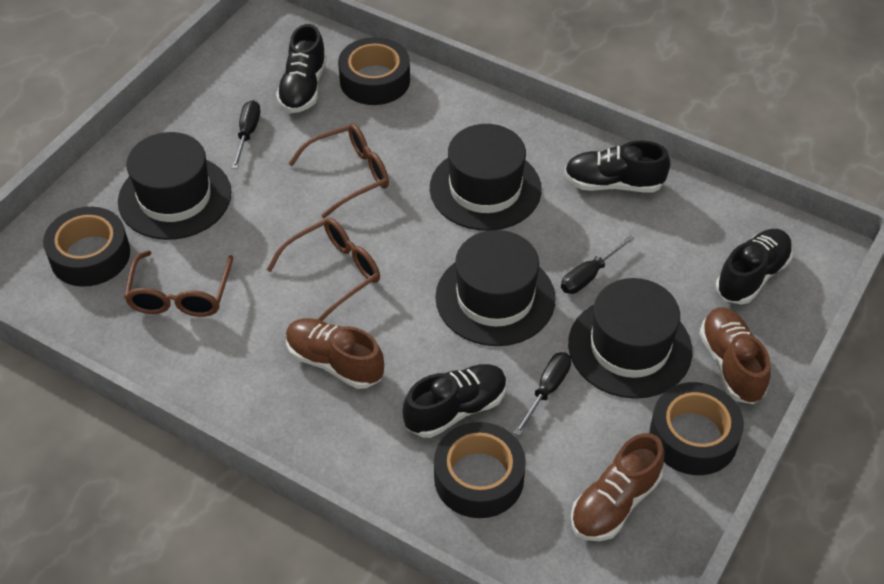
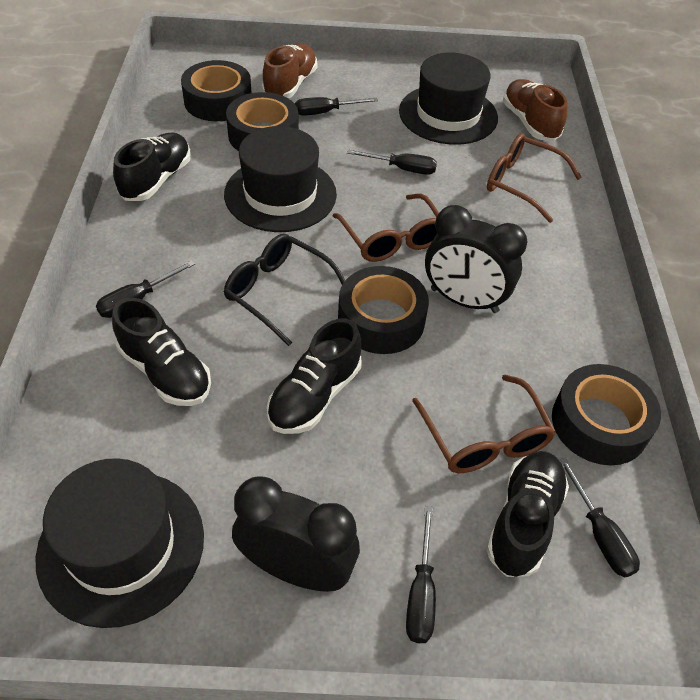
black clock: 0 -> 2
black glasses: 0 -> 1
black hat: 4 -> 3
black screwdriver: 3 -> 5
brown shoe: 3 -> 2

